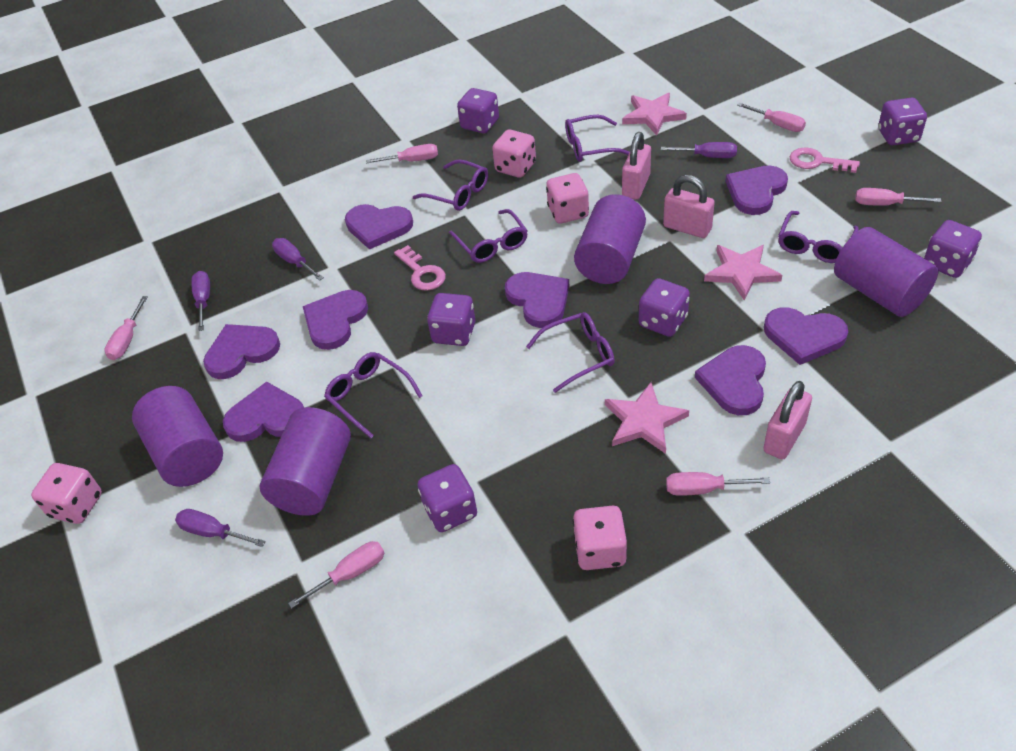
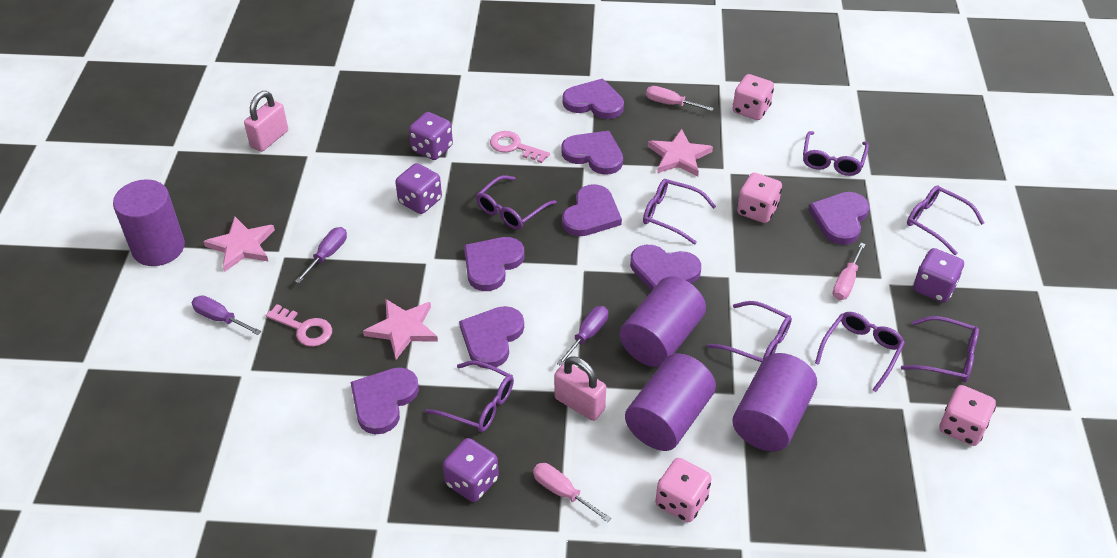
pink padlock: 3 -> 2
pink screwdriver: 6 -> 3
purple dice: 6 -> 4
purple glasses: 6 -> 8
purple screwdriver: 4 -> 3

